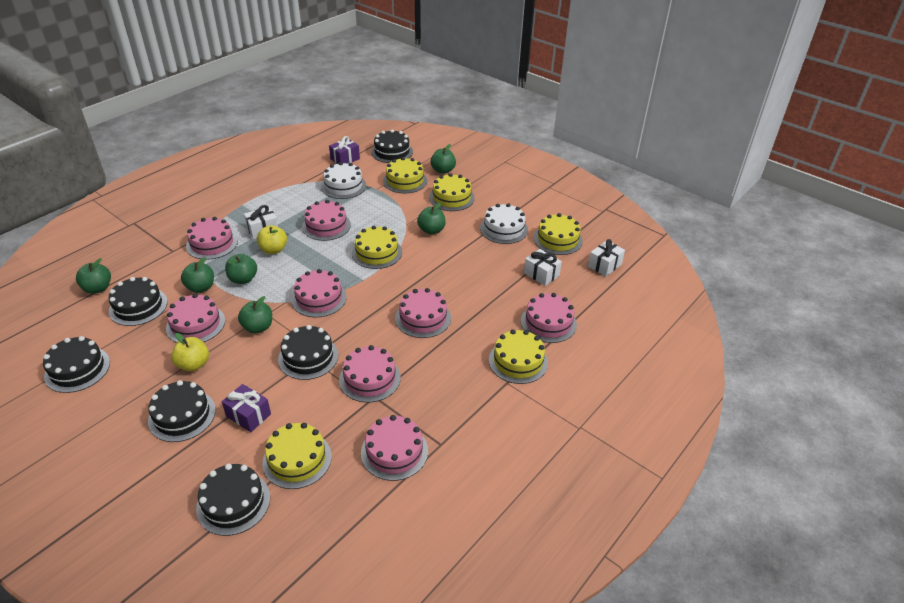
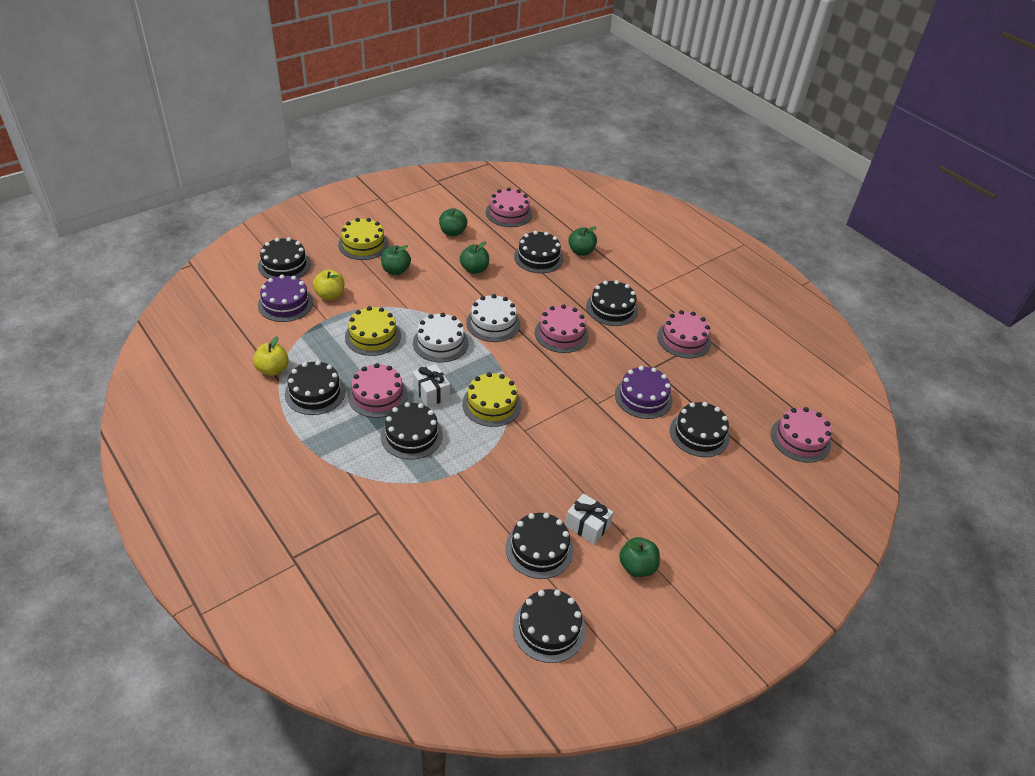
black cake: 6 -> 8
green apple: 6 -> 5
pink cake: 8 -> 5
purple cake: 0 -> 2
purple gift: 2 -> 0
white gift: 3 -> 2
yellow cake: 6 -> 3

